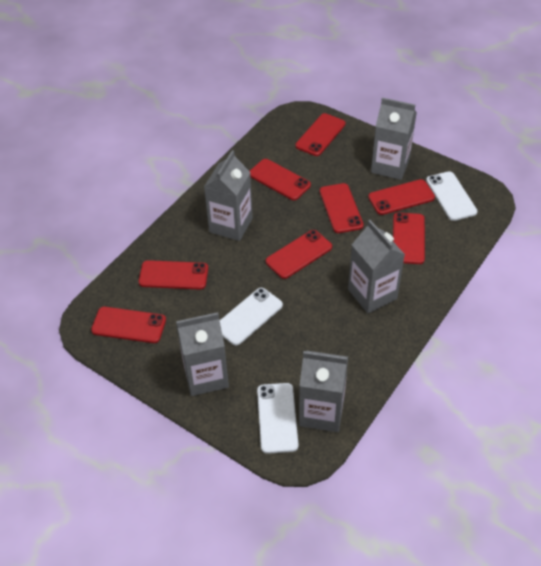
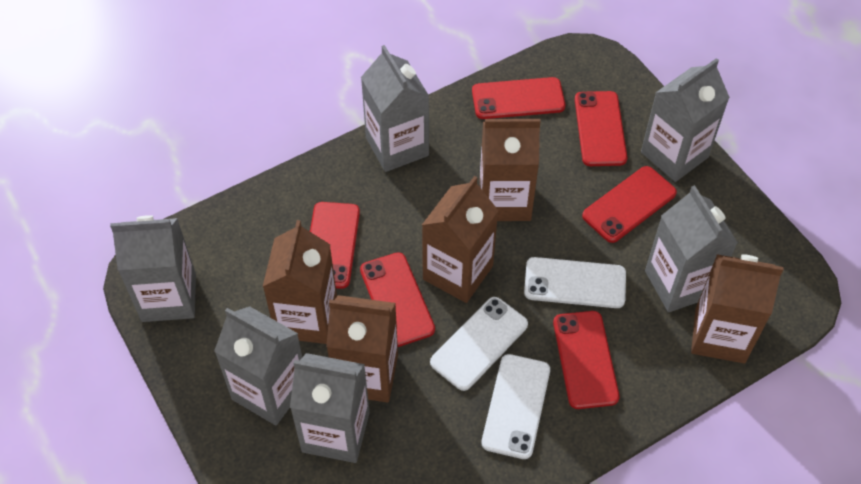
brown carton: 0 -> 5
grey carton: 5 -> 6
red phone: 8 -> 6

